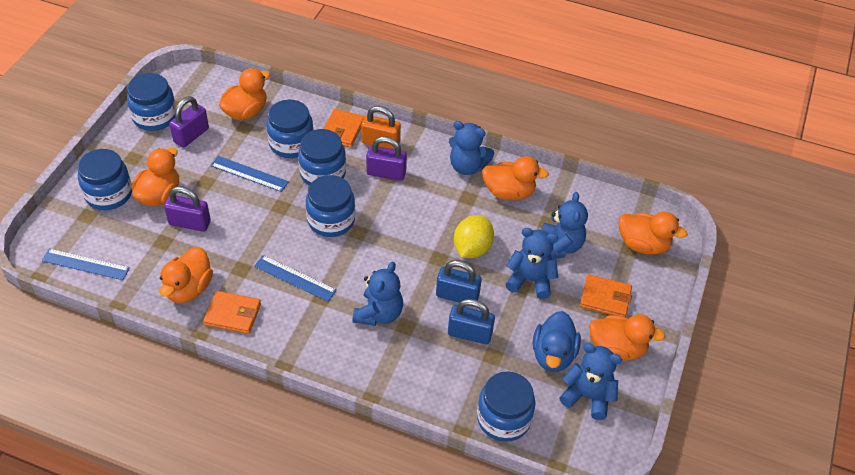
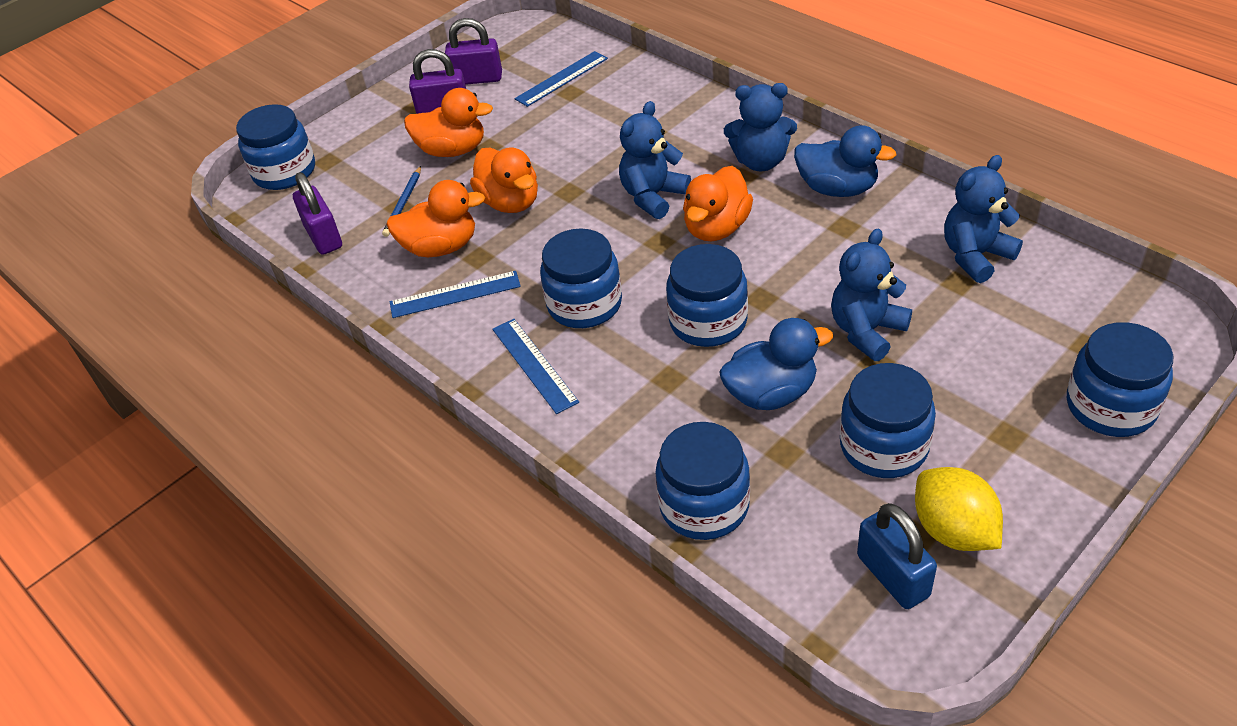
blue duck: 1 -> 2
blue padlock: 2 -> 1
blue pencil: 0 -> 1
blue teddy bear: 5 -> 4
orange duck: 6 -> 4
orange padlock: 1 -> 0
orange wallet: 3 -> 0

